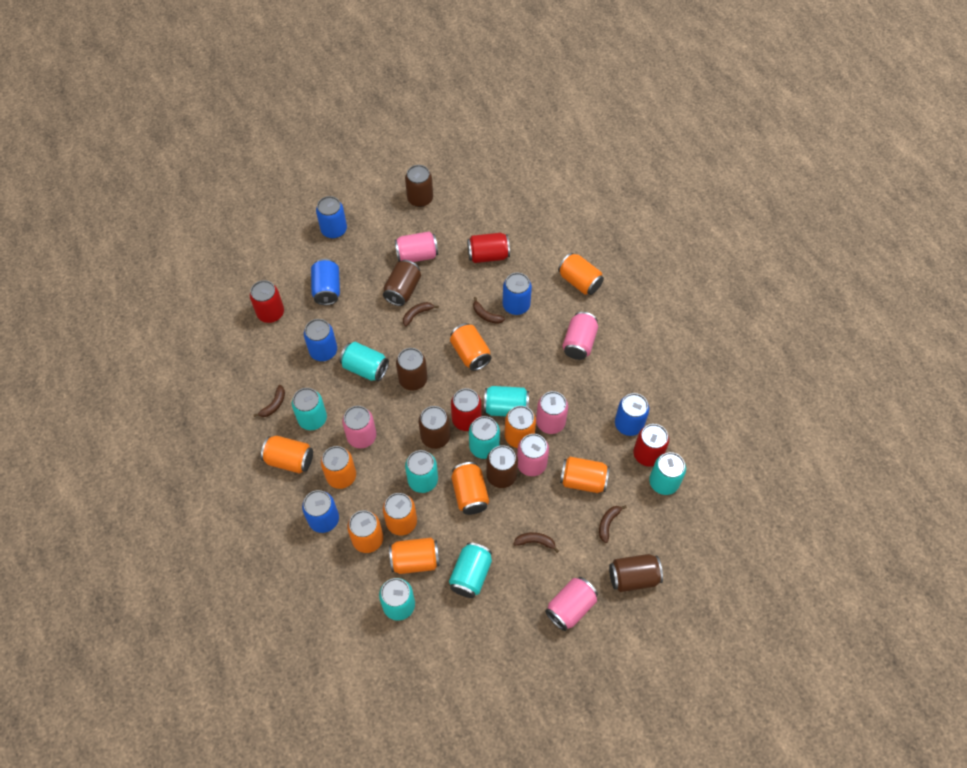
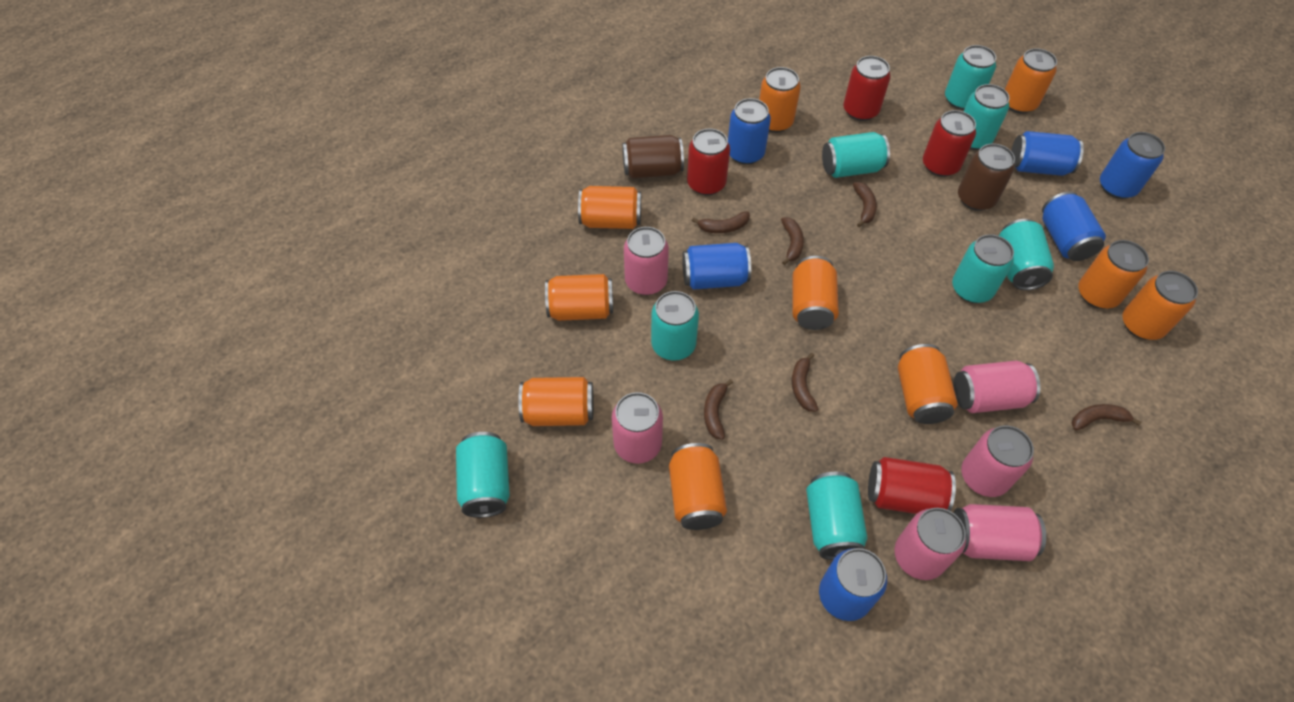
brown banana: 5 -> 6
brown can: 6 -> 2

